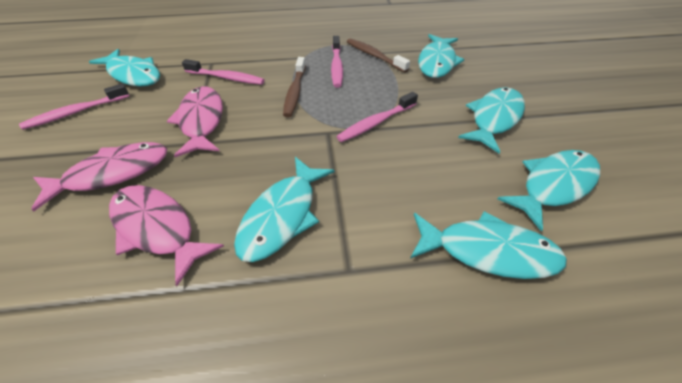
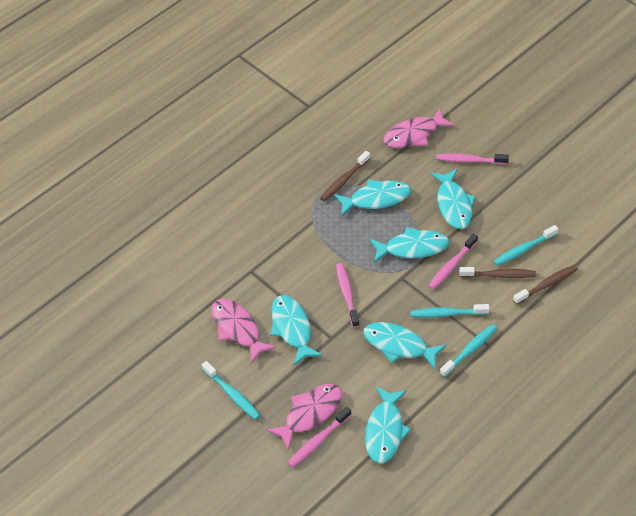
brown toothbrush: 2 -> 3
turquoise toothbrush: 0 -> 4

